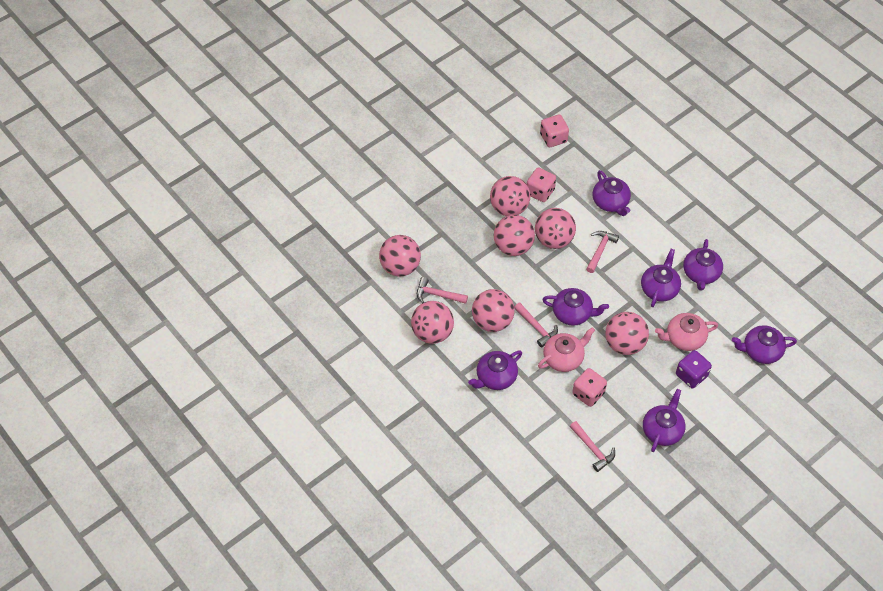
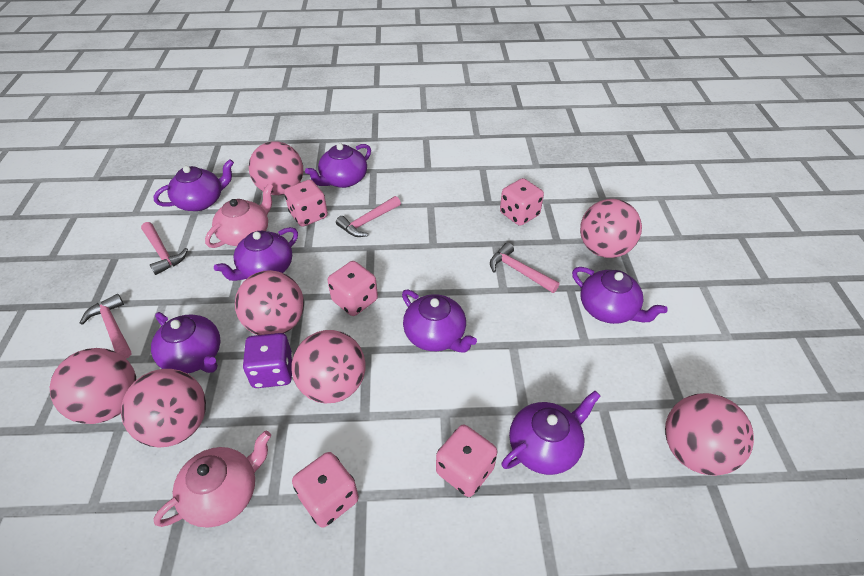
pink dice: 3 -> 5

